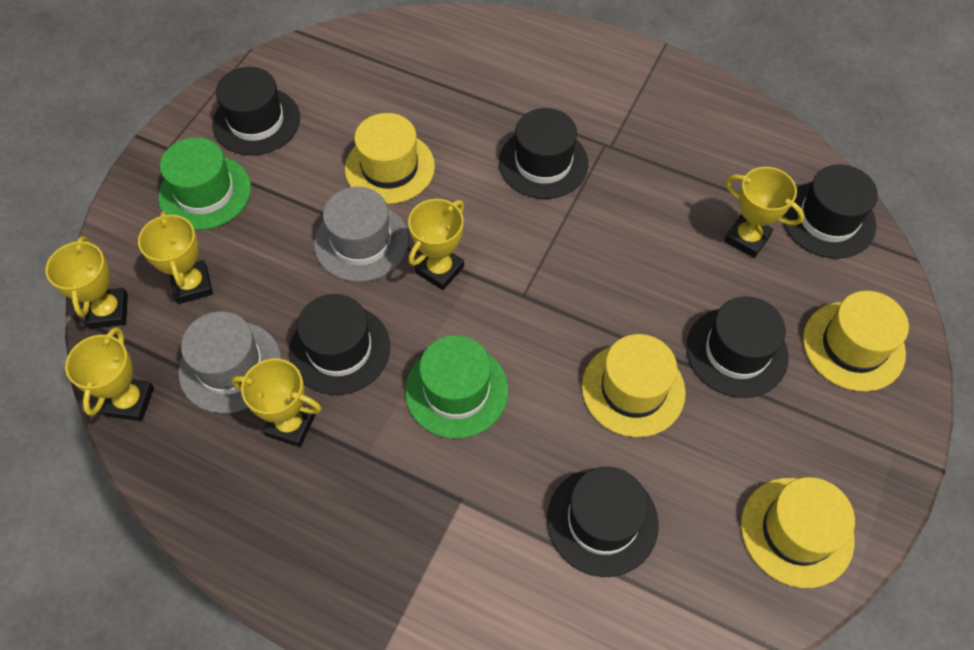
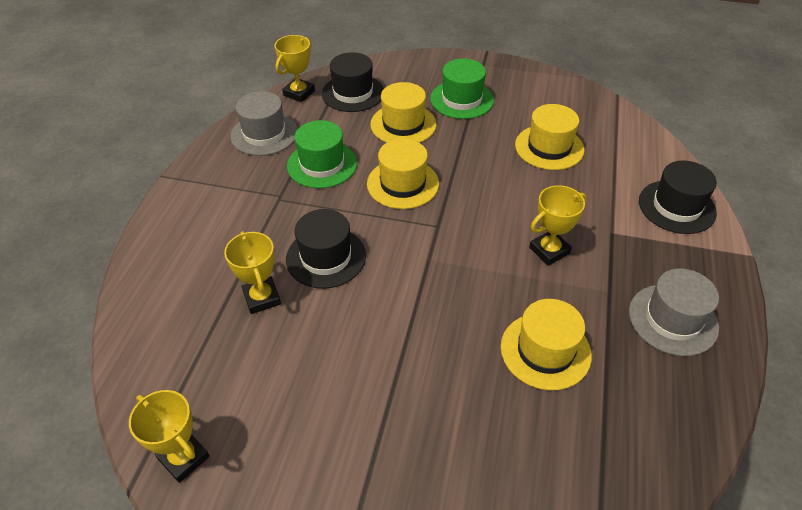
black hat: 6 -> 3
yellow trophy: 6 -> 4

